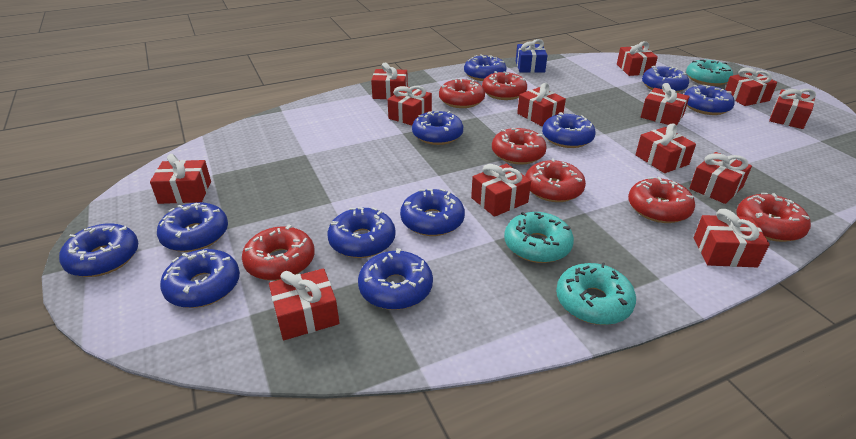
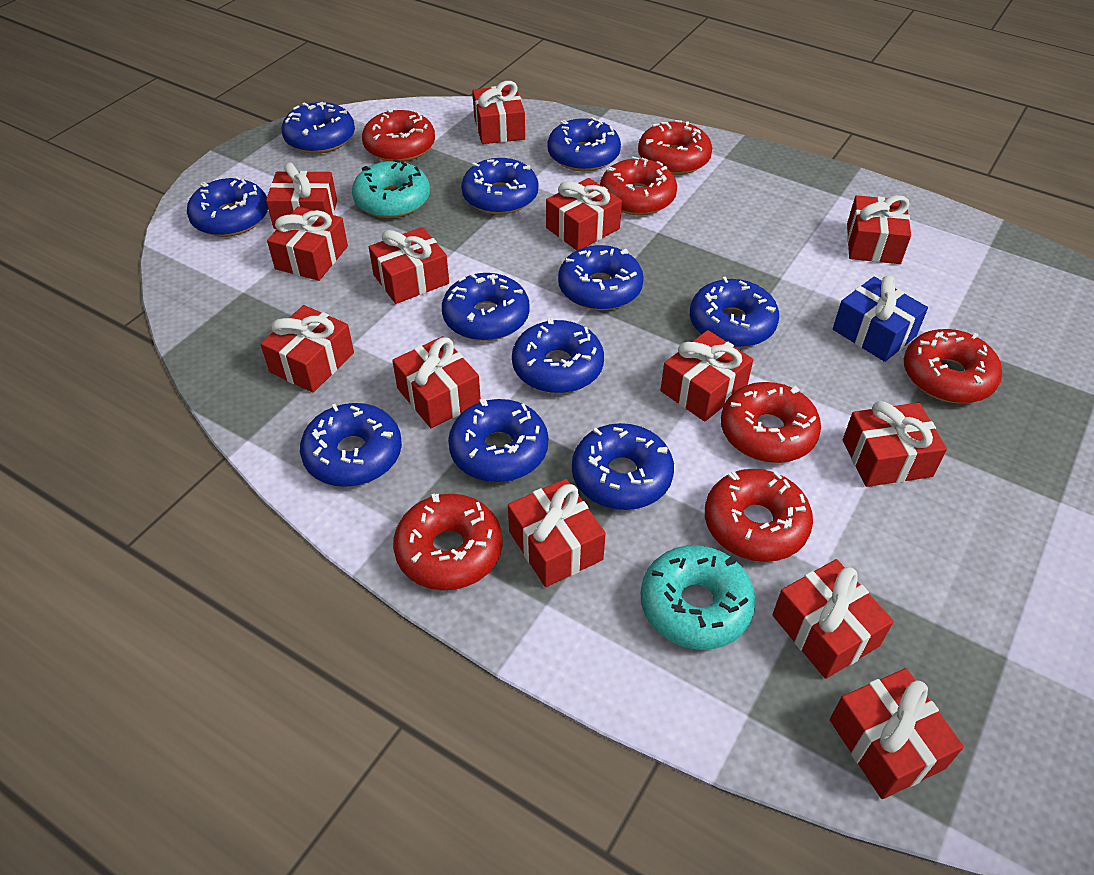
turquoise donut: 3 -> 2

